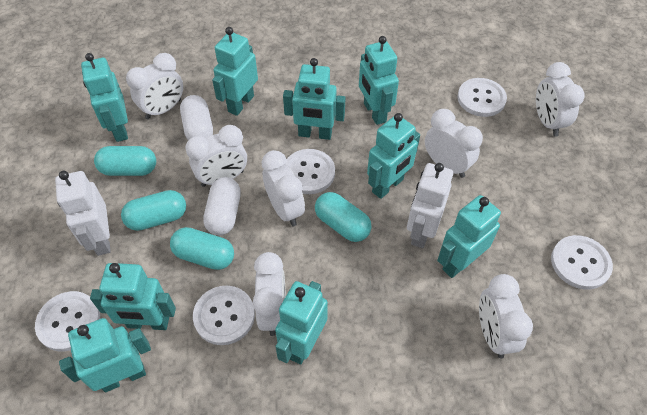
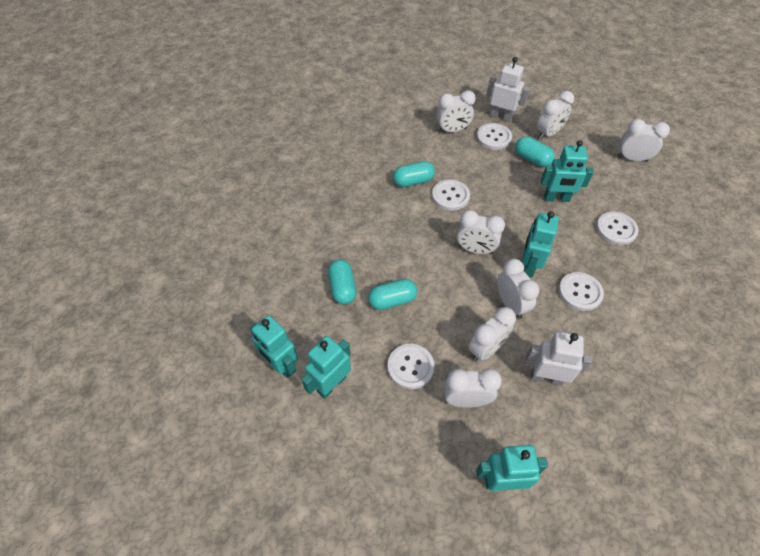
turquoise robot: 9 -> 5
white capsule: 2 -> 0

